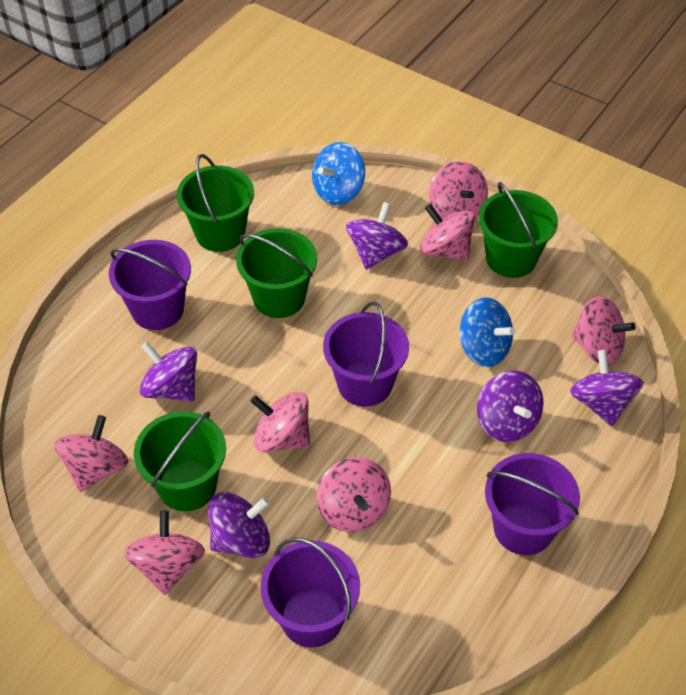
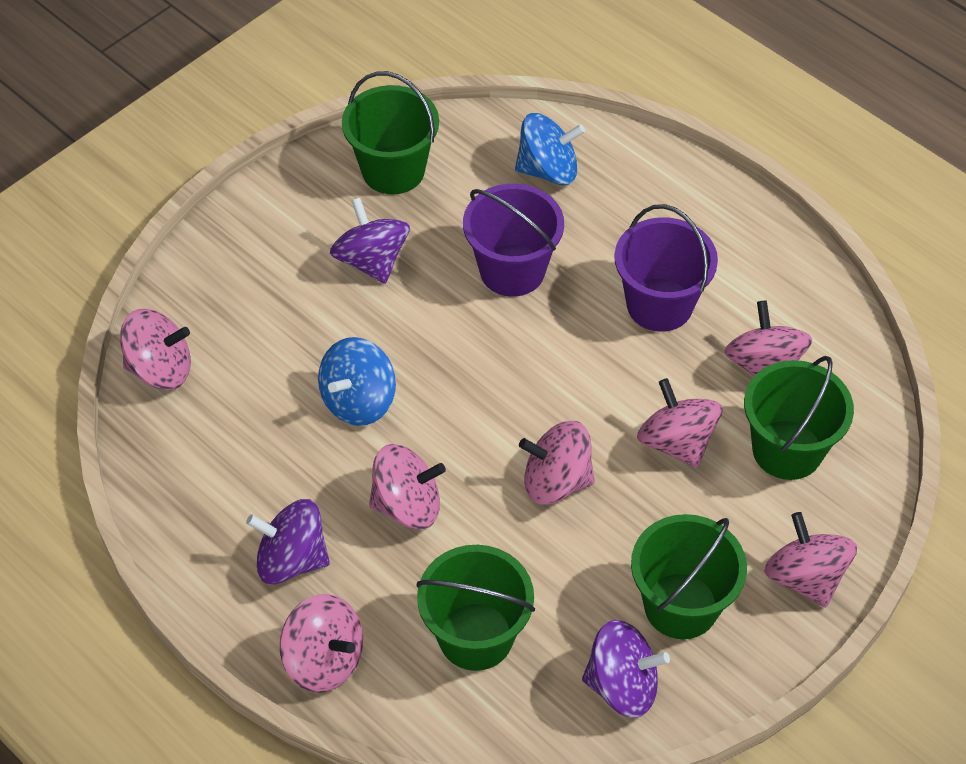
purple bucket: 4 -> 2
purple spinning top: 5 -> 3

